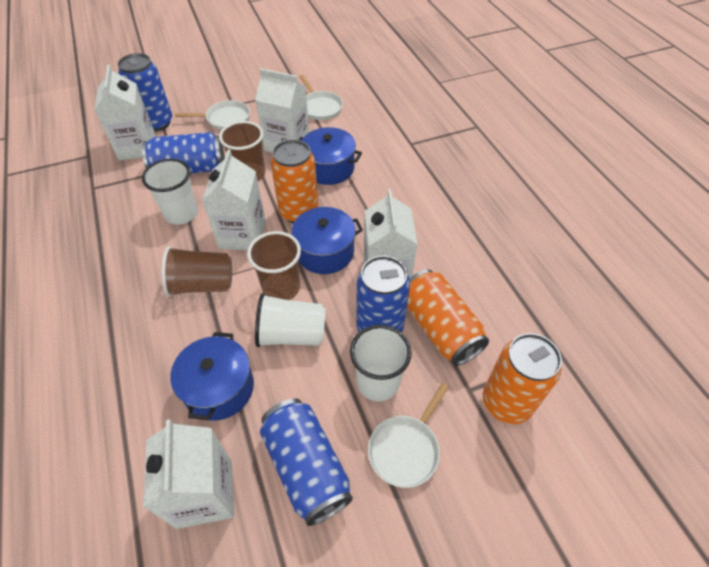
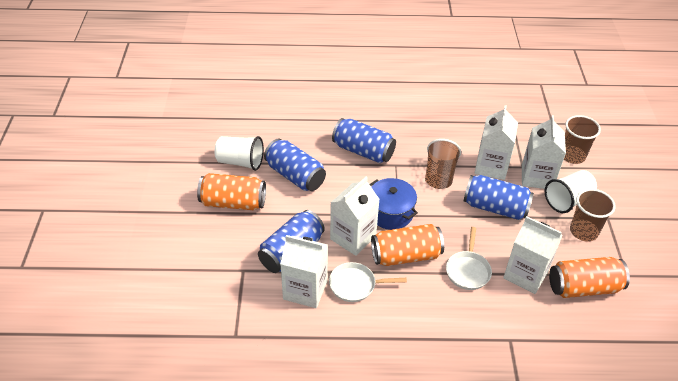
blue pot: 3 -> 1
white cup: 3 -> 2
white pan: 3 -> 2

